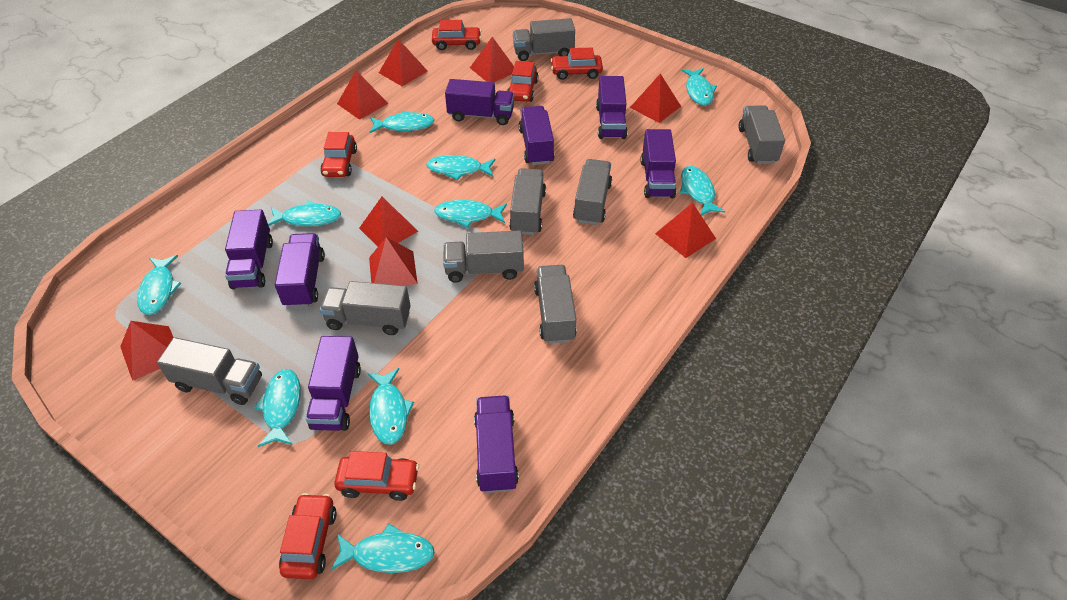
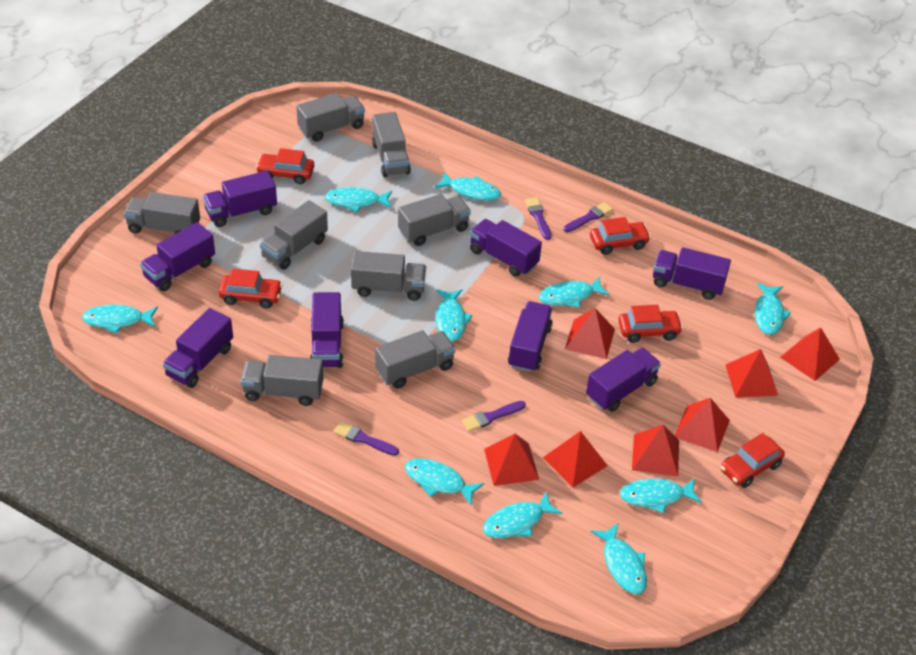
purple brush: 0 -> 4
red car: 6 -> 5
red pyramid: 8 -> 7

